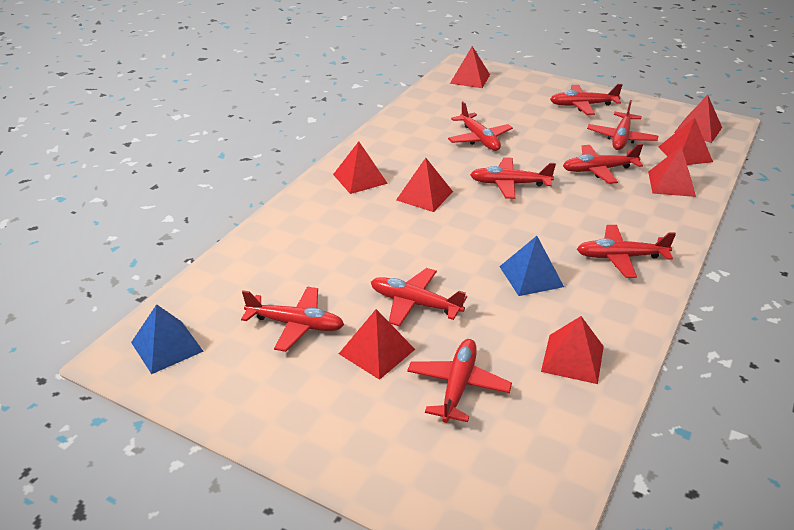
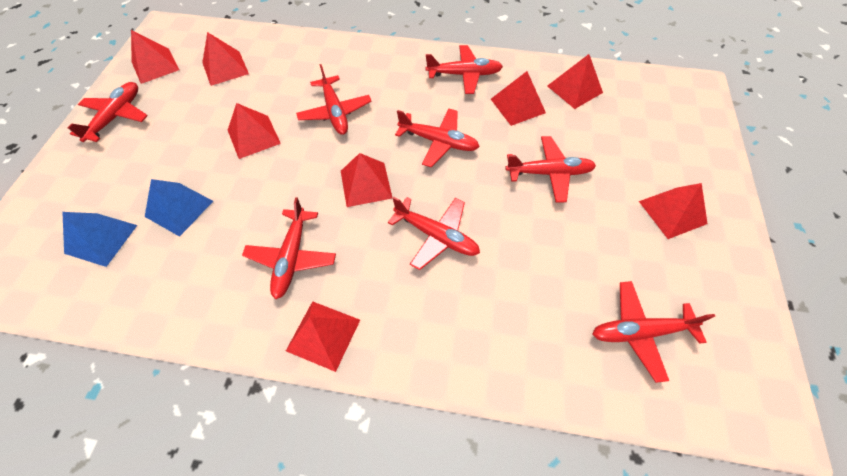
red plane: 9 -> 8

